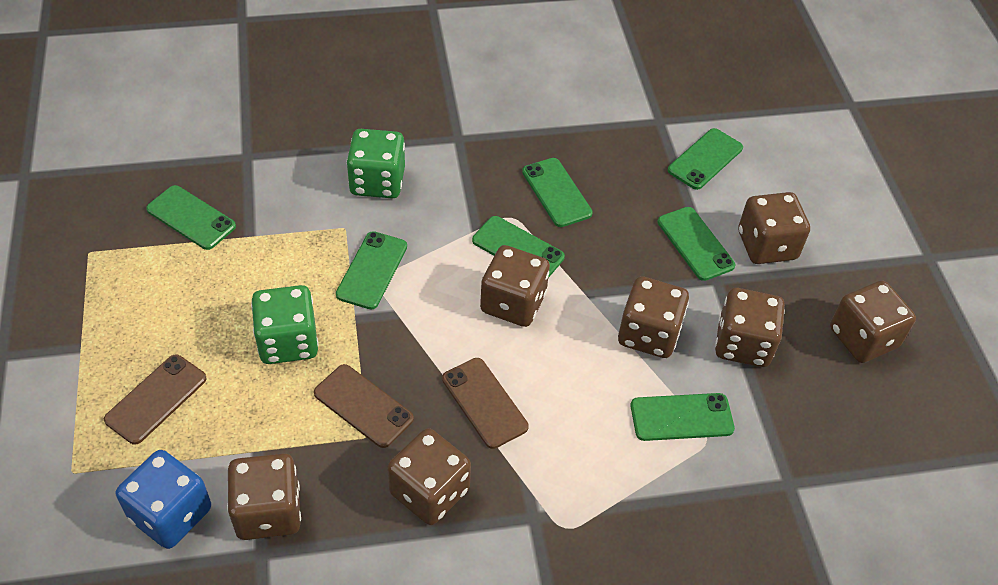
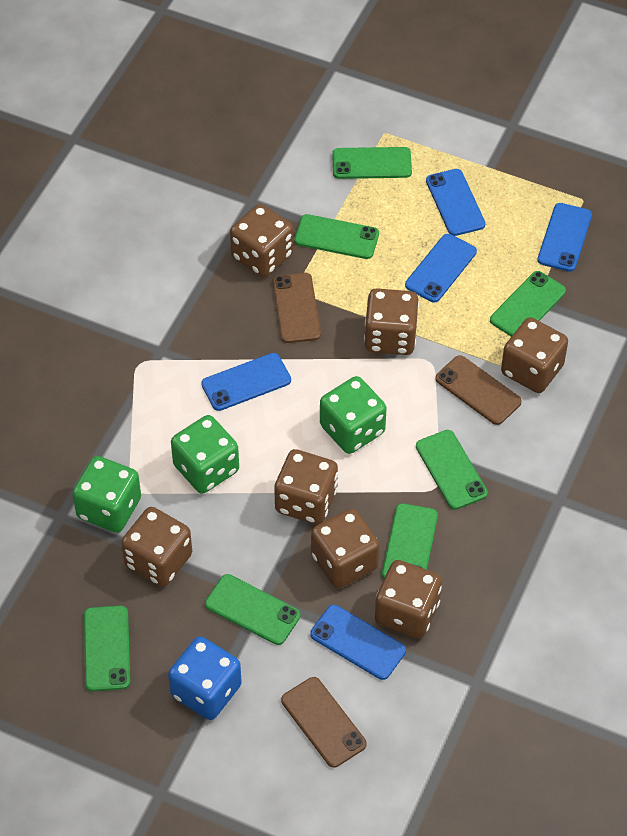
blue phone: 0 -> 5
green dice: 2 -> 3

